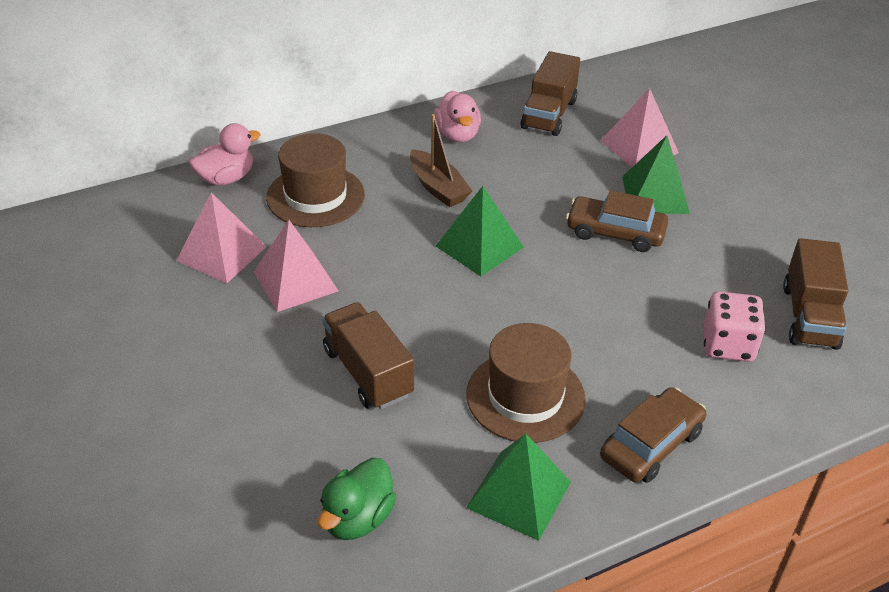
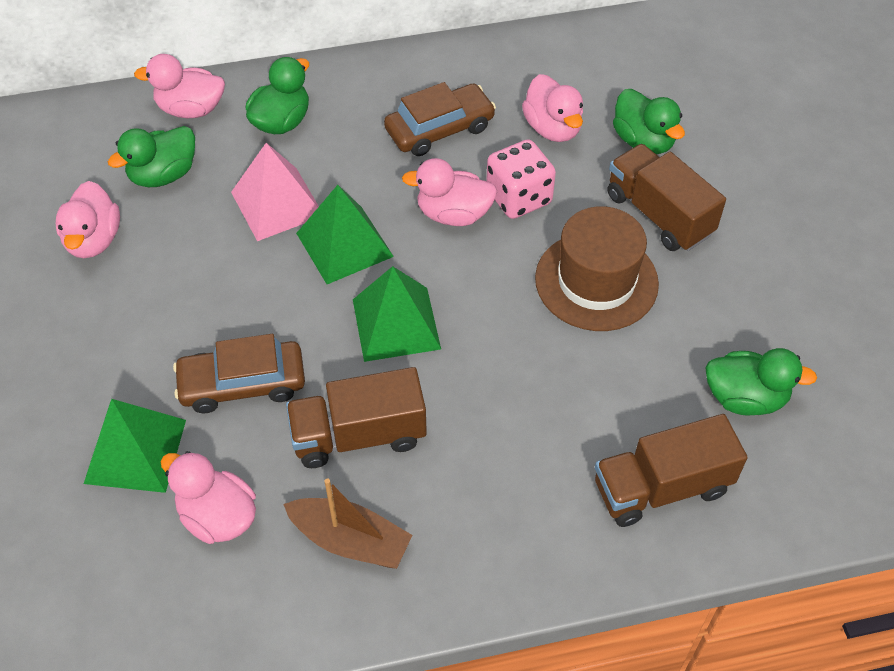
brown hat: 2 -> 1
green duck: 1 -> 4
pink duck: 2 -> 5
pink pyramid: 3 -> 1

